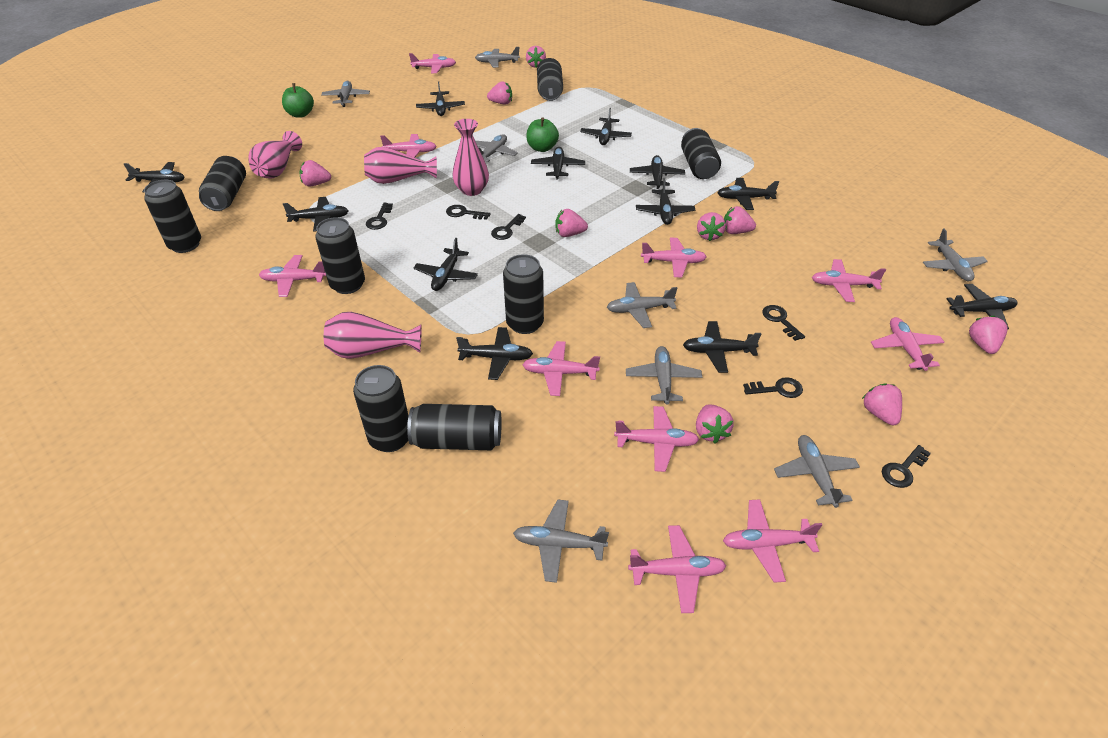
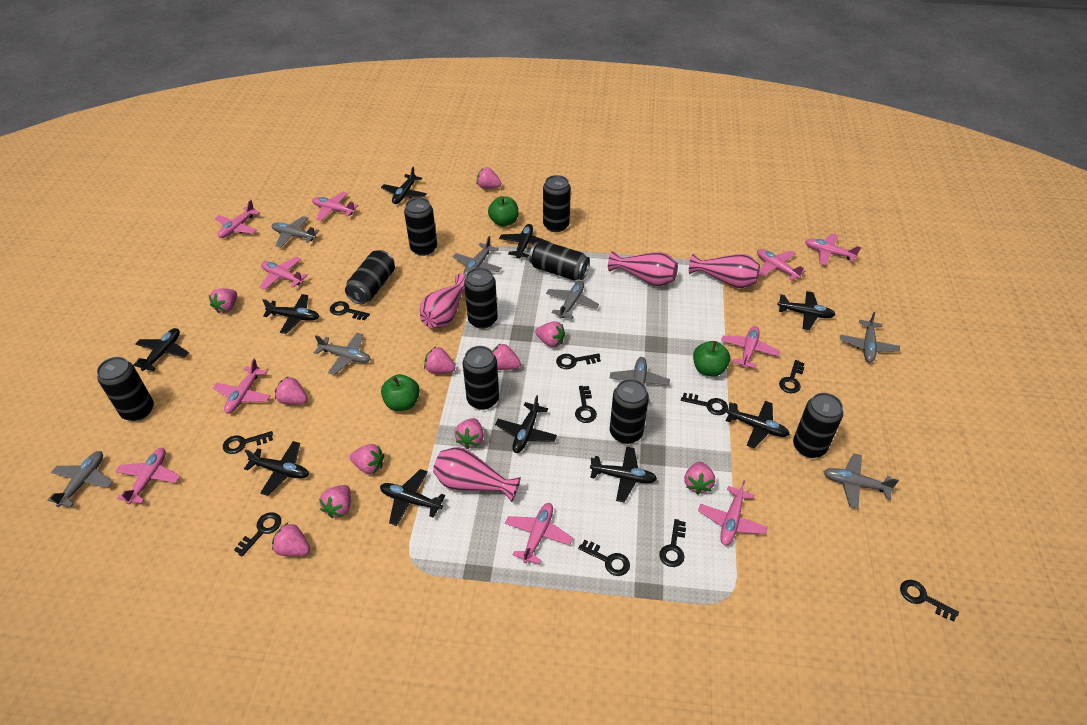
black can: 8 -> 9
black key: 6 -> 10
black plane: 12 -> 10
green apple: 2 -> 3
pink strawberry: 9 -> 11

